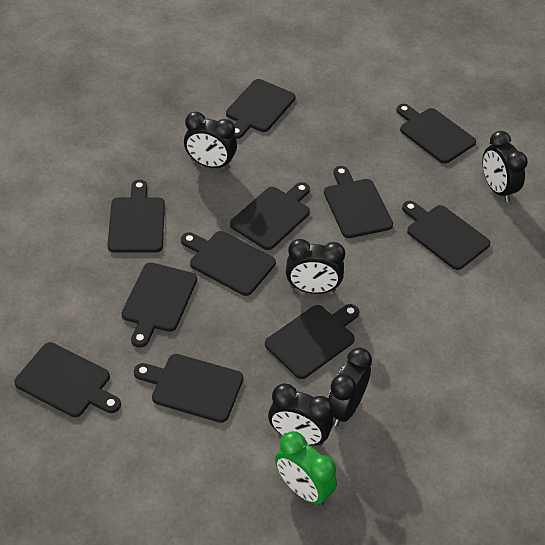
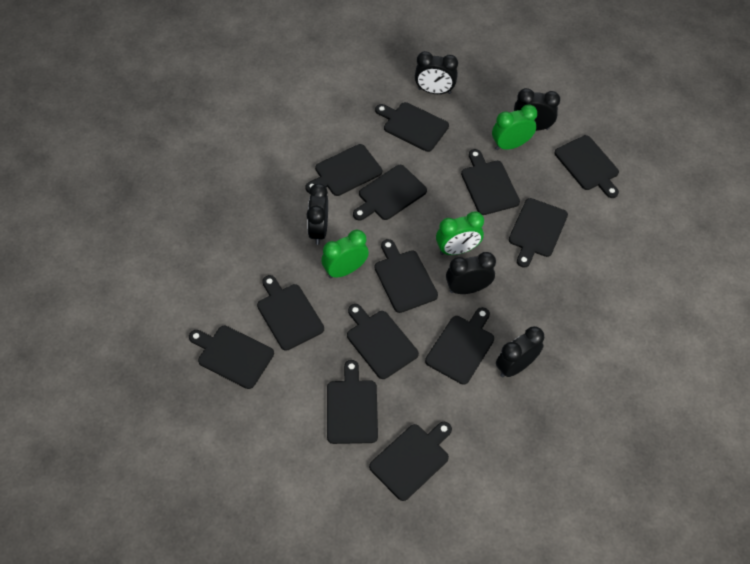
black cutting board: 11 -> 13
green clock: 1 -> 3

